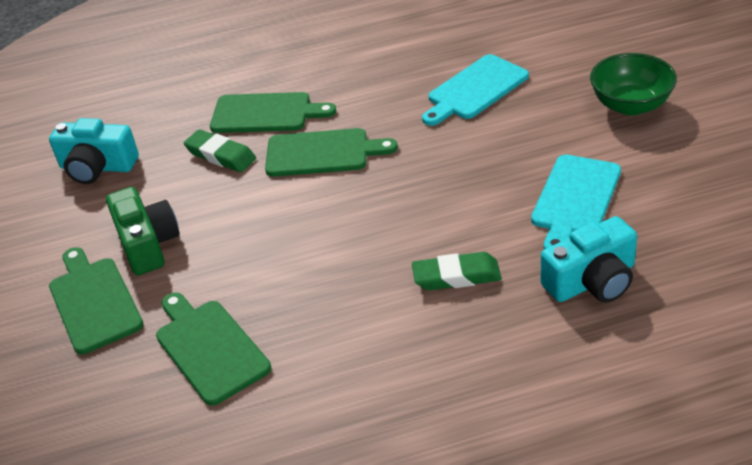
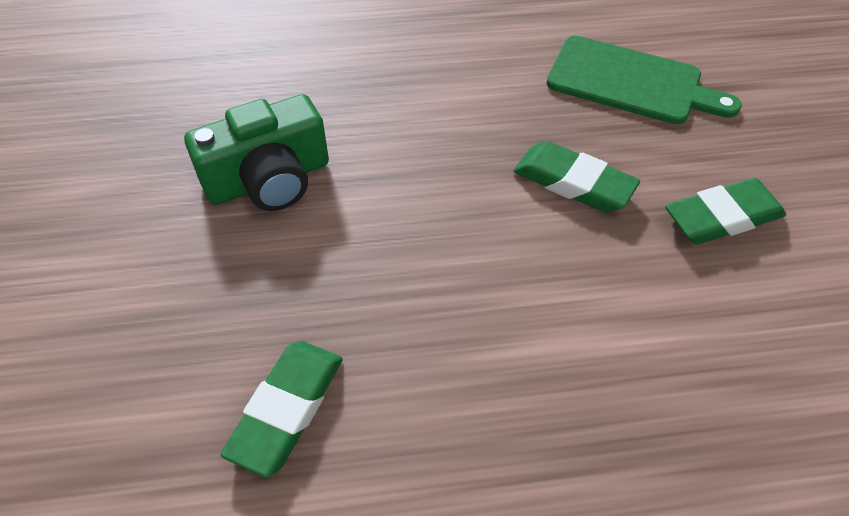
green bowl: 1 -> 0
green cutting board: 4 -> 1
green eraser: 2 -> 3
turquoise camera: 2 -> 0
turquoise cutting board: 2 -> 0

